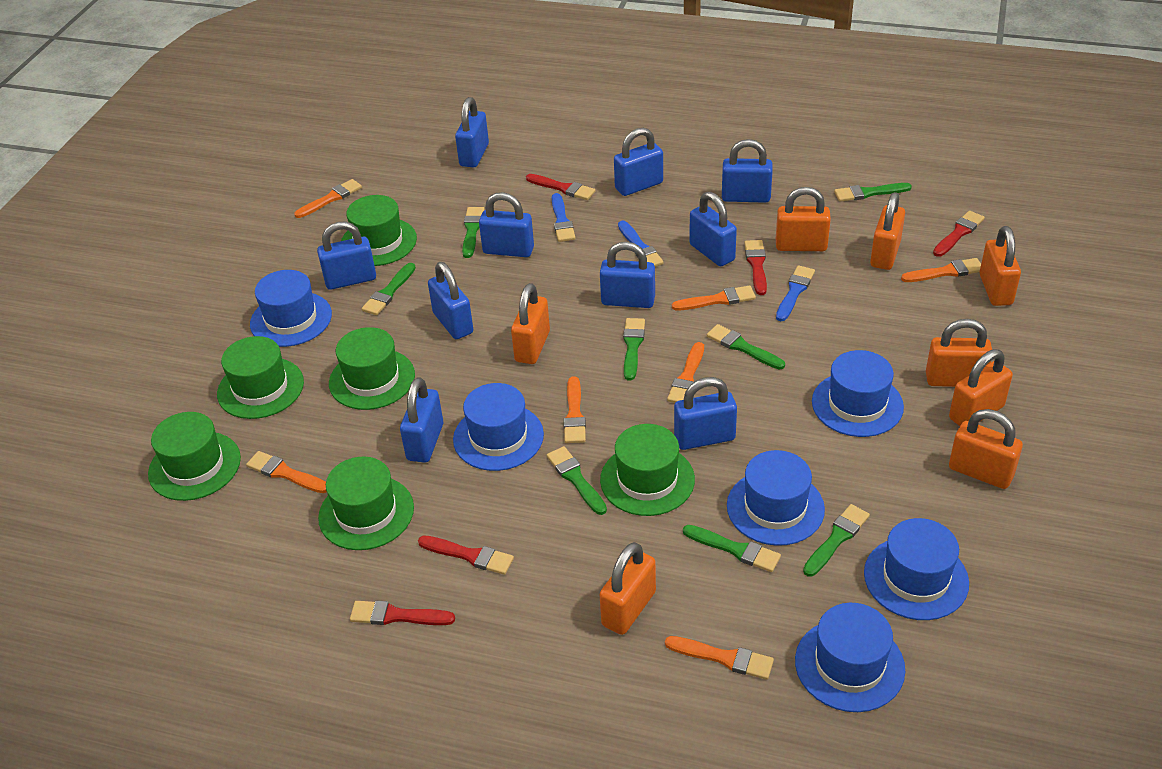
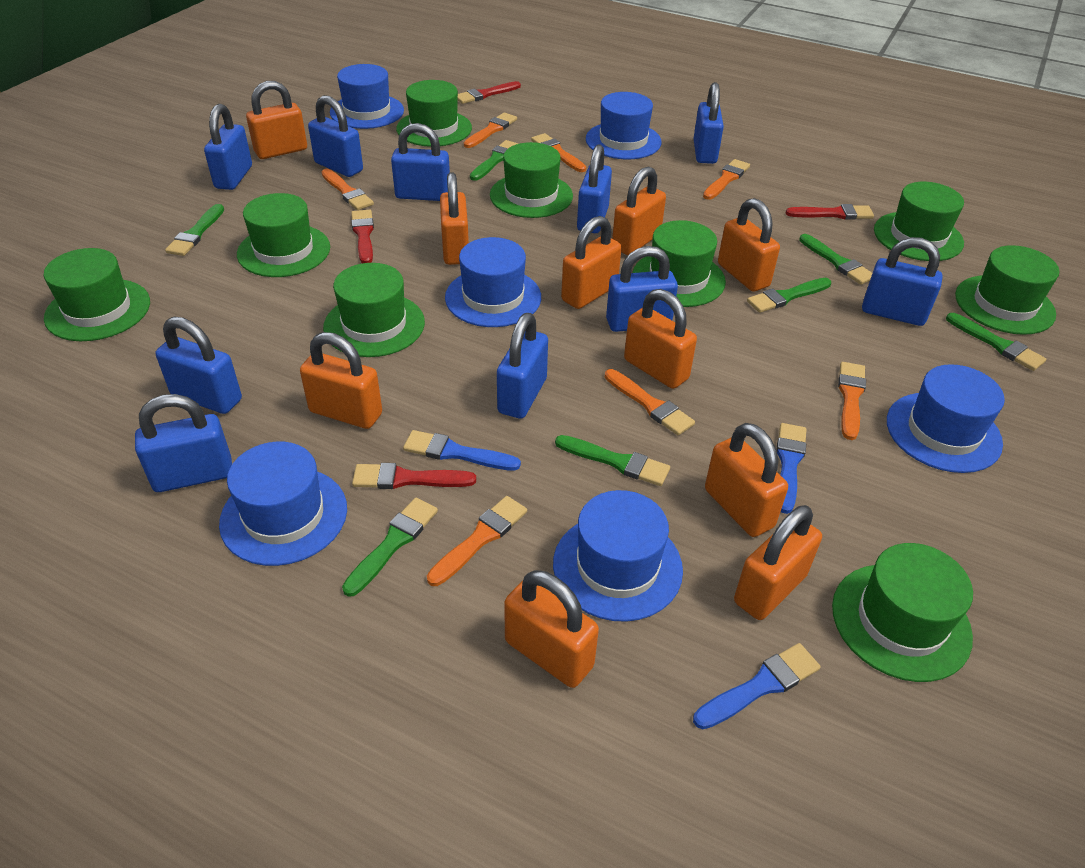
green brush: 8 -> 7
green hat: 6 -> 9
orange padlock: 8 -> 10
red brush: 5 -> 4

